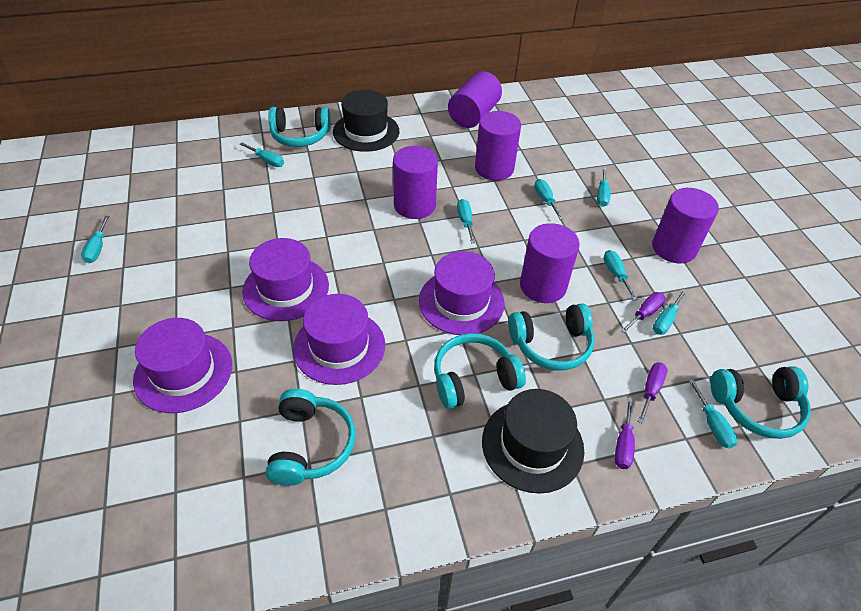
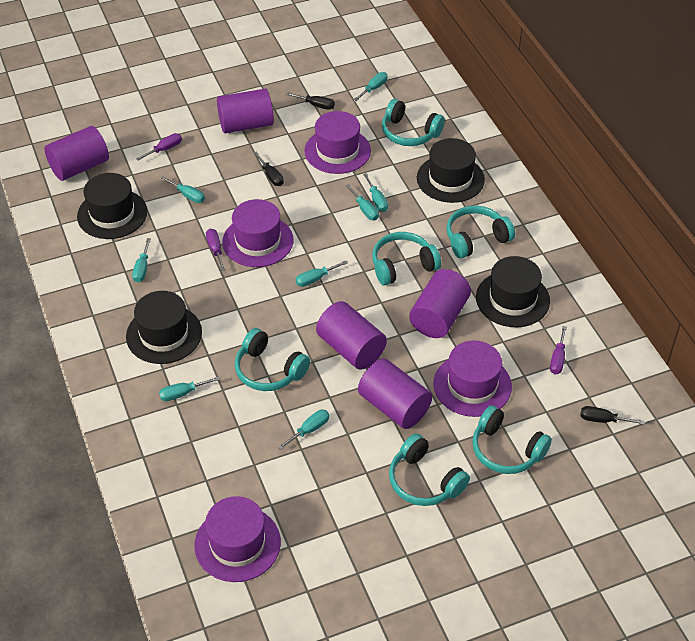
black hat: 2 -> 4
black screwdriver: 0 -> 3
turquoise headphones: 5 -> 6

